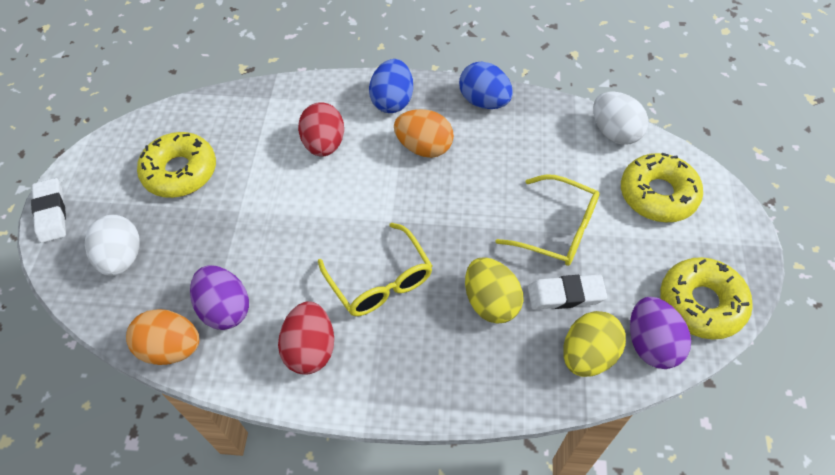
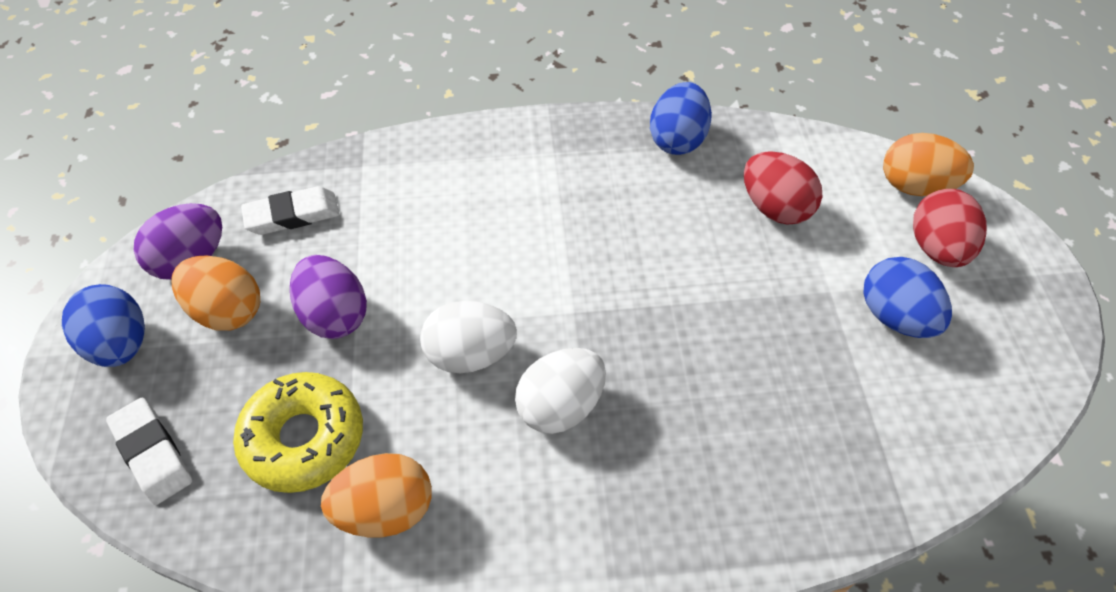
blue egg: 2 -> 3
orange egg: 2 -> 3
yellow donut: 3 -> 1
yellow egg: 2 -> 0
yellow glasses: 2 -> 0

